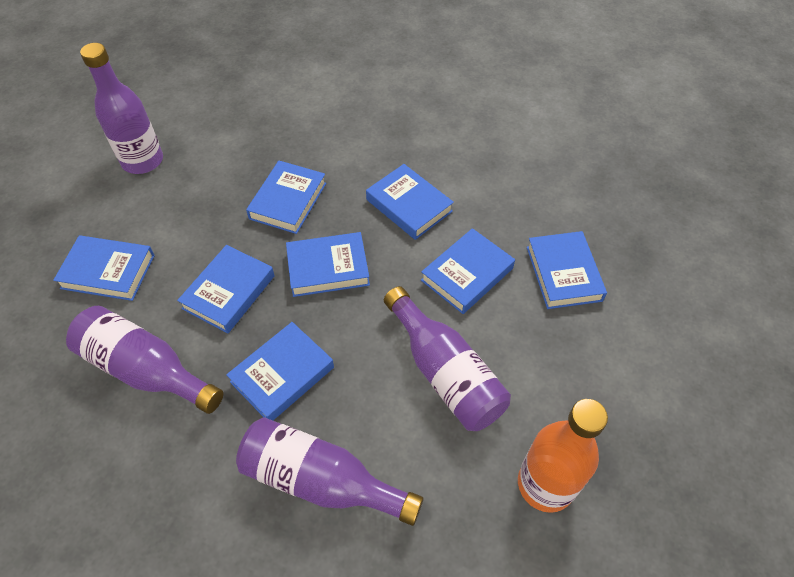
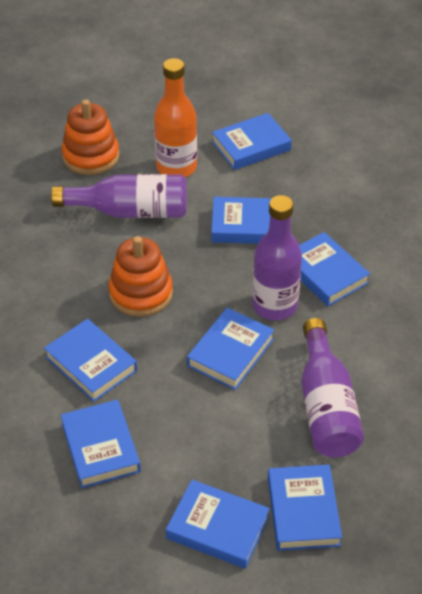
orange stacking toy: 0 -> 2
purple bottle: 4 -> 3

